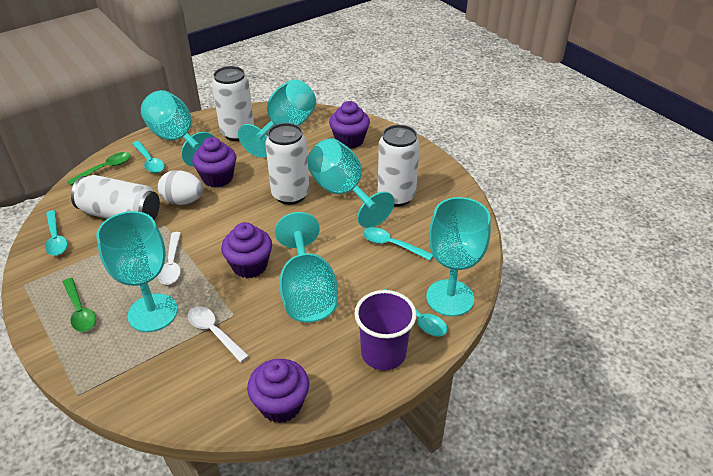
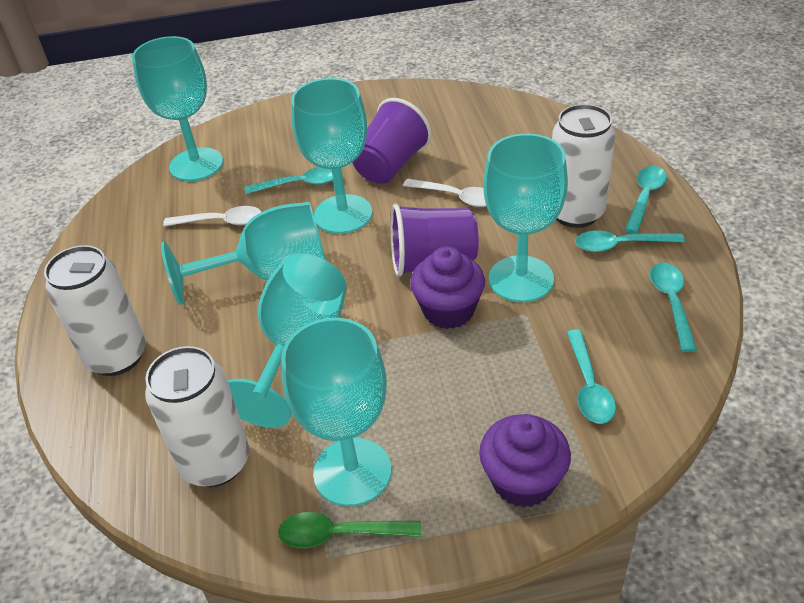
green spoon: 2 -> 1
purple cup: 1 -> 2
purple cupcake: 4 -> 2
turquoise spoon: 4 -> 5
white can: 4 -> 3
white egg: 1 -> 0

